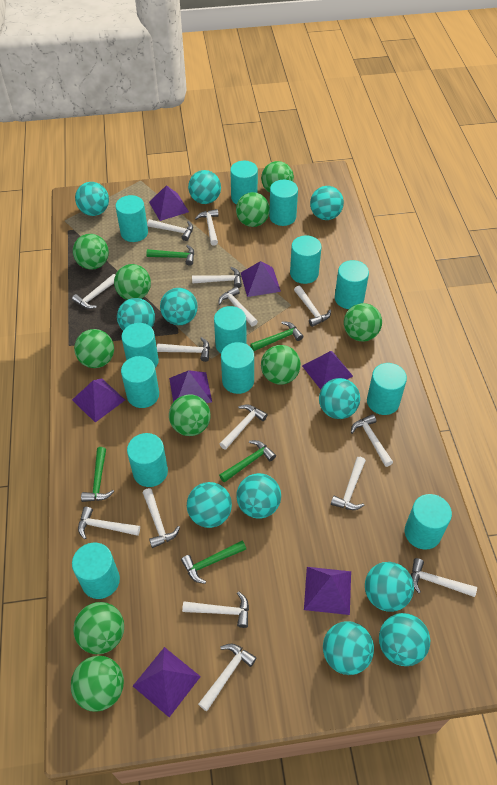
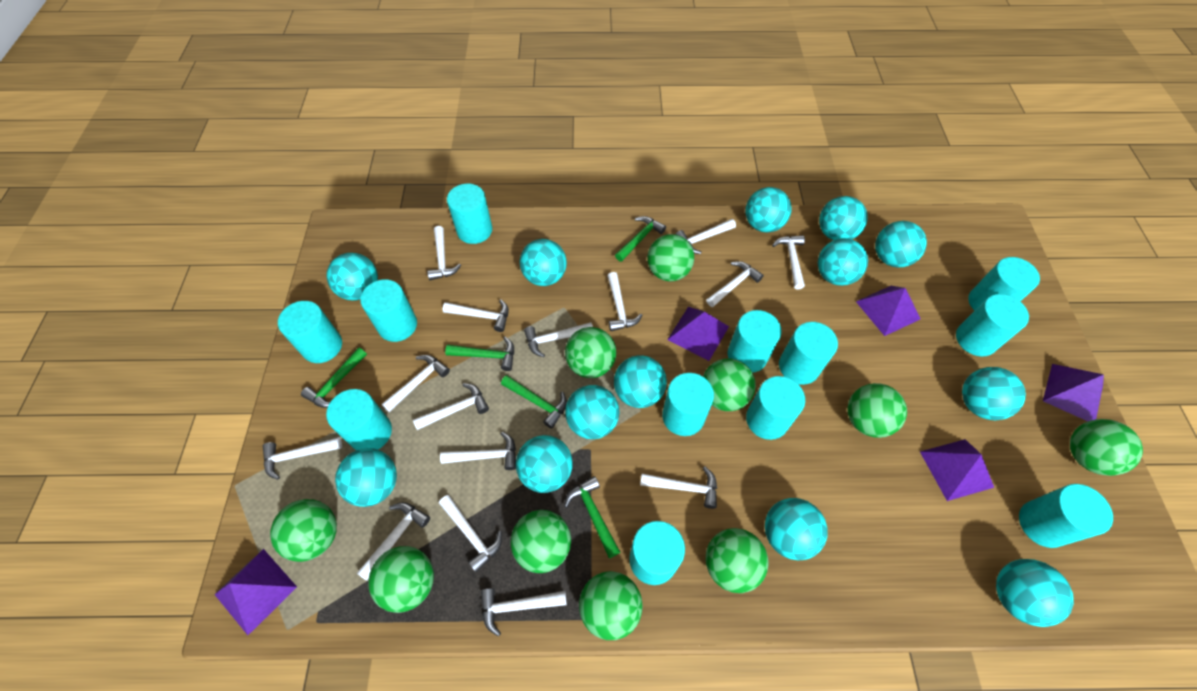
purple pyramid: 7 -> 5
turquoise ball: 11 -> 13
turquoise cylinder: 13 -> 12

